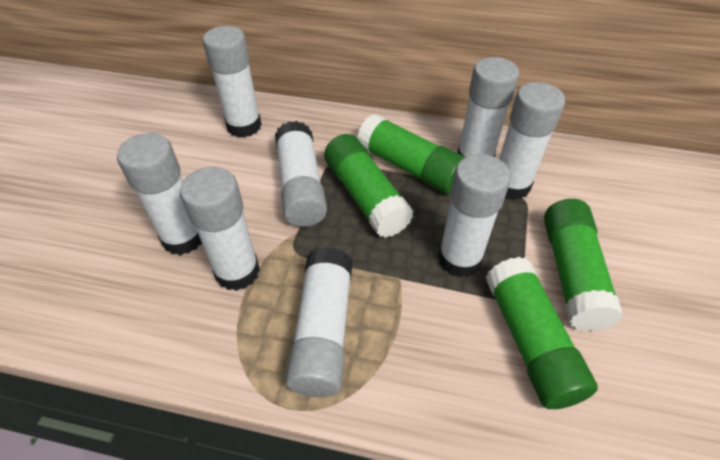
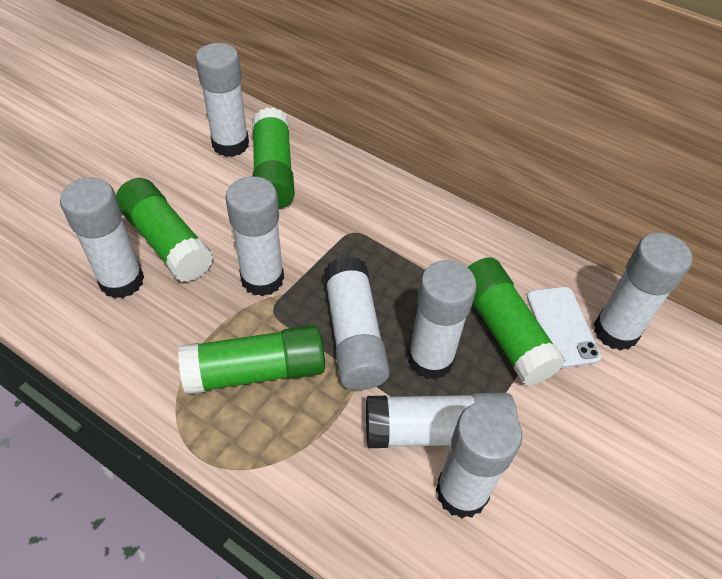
white phone: 0 -> 1

